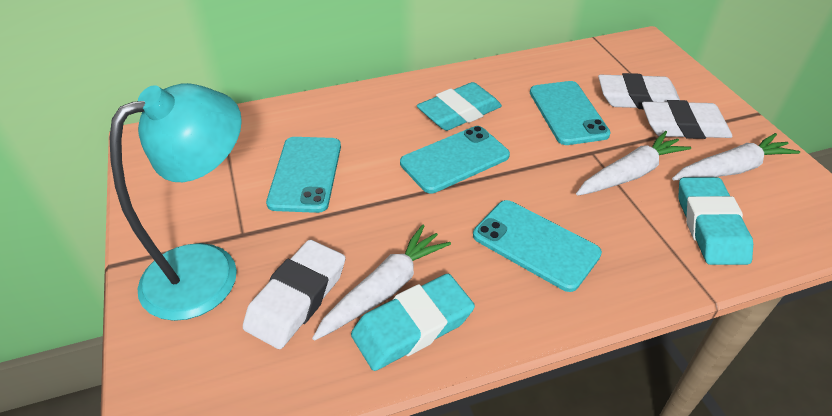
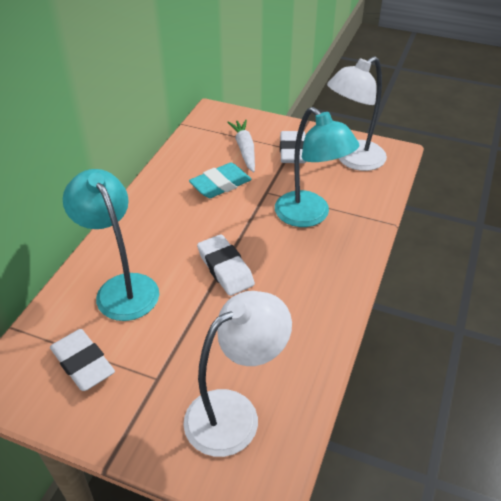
turquoise eraser: 3 -> 1
turquoise lamp: 1 -> 2
turquoise phone: 4 -> 0
white carrot: 3 -> 1
white lamp: 0 -> 2

